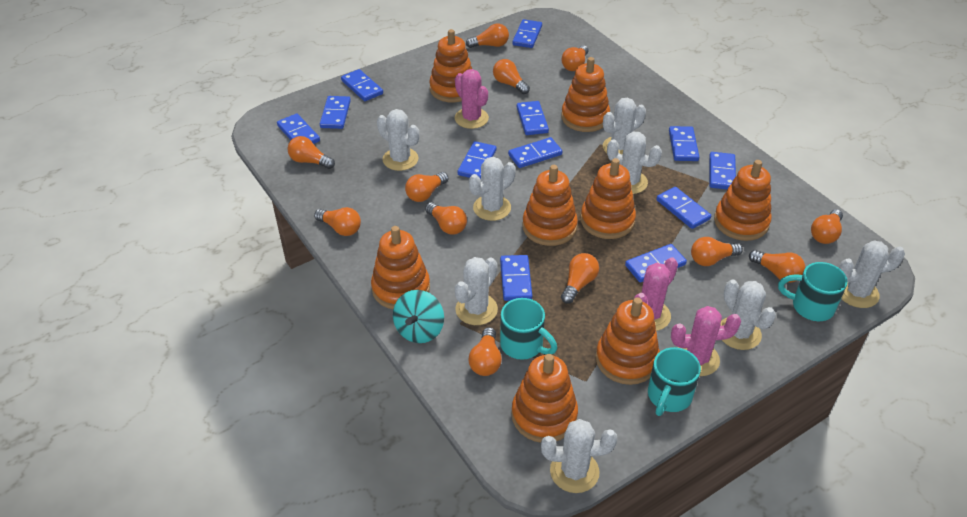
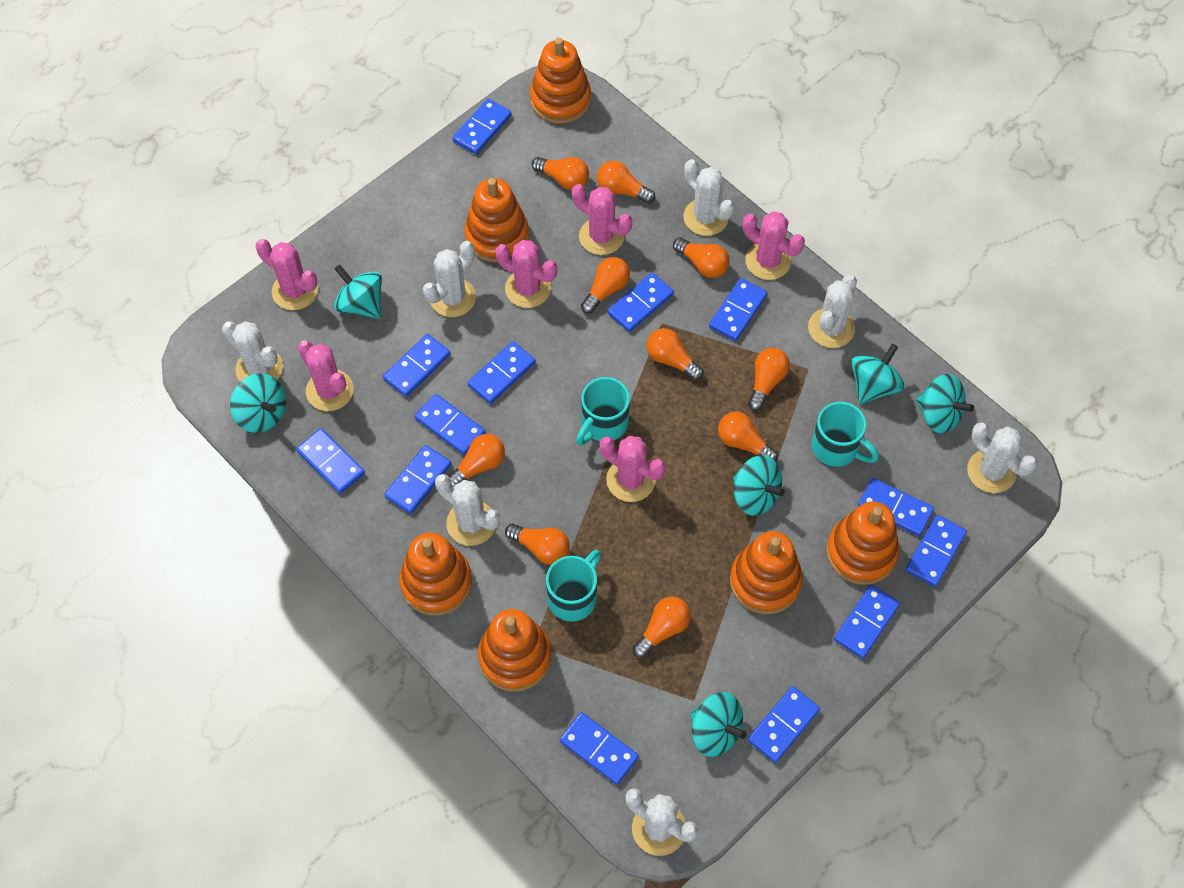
blue domino: 12 -> 13
orange light bulb: 12 -> 10
orange stacking toy: 8 -> 6
pink cactus: 3 -> 6
turquoise spinning top: 1 -> 6
white cactus: 8 -> 7

